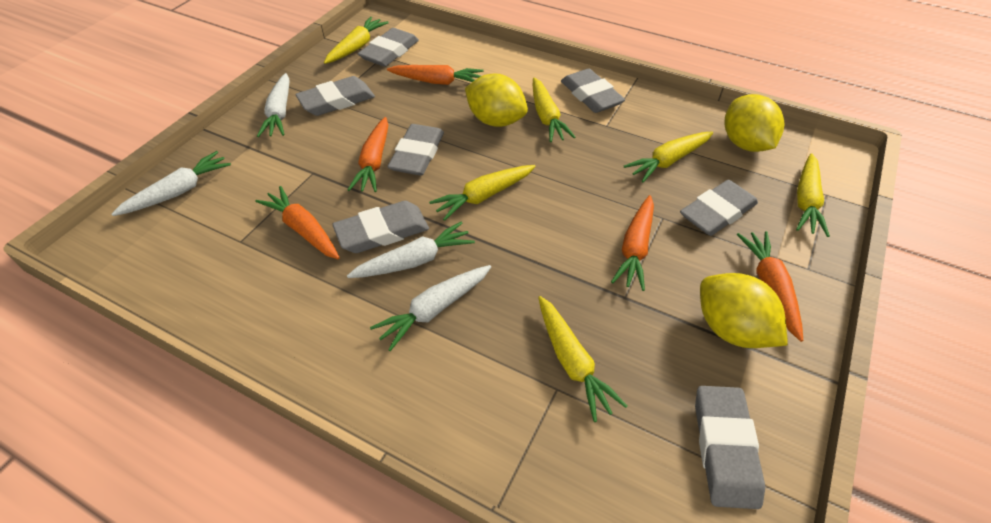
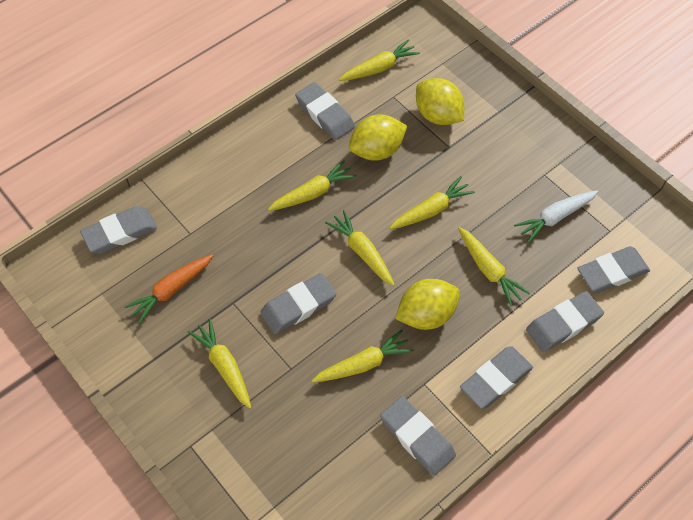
orange carrot: 5 -> 1
white carrot: 4 -> 1
yellow carrot: 6 -> 7

